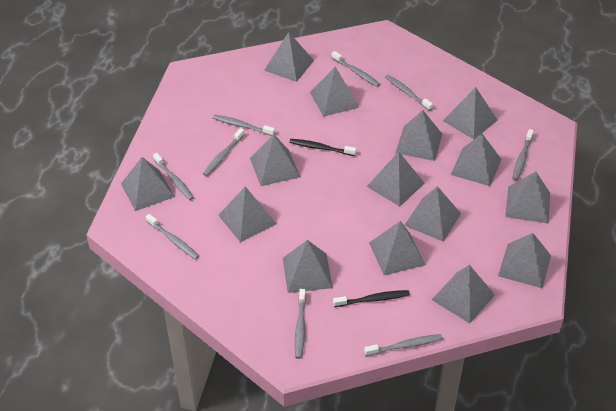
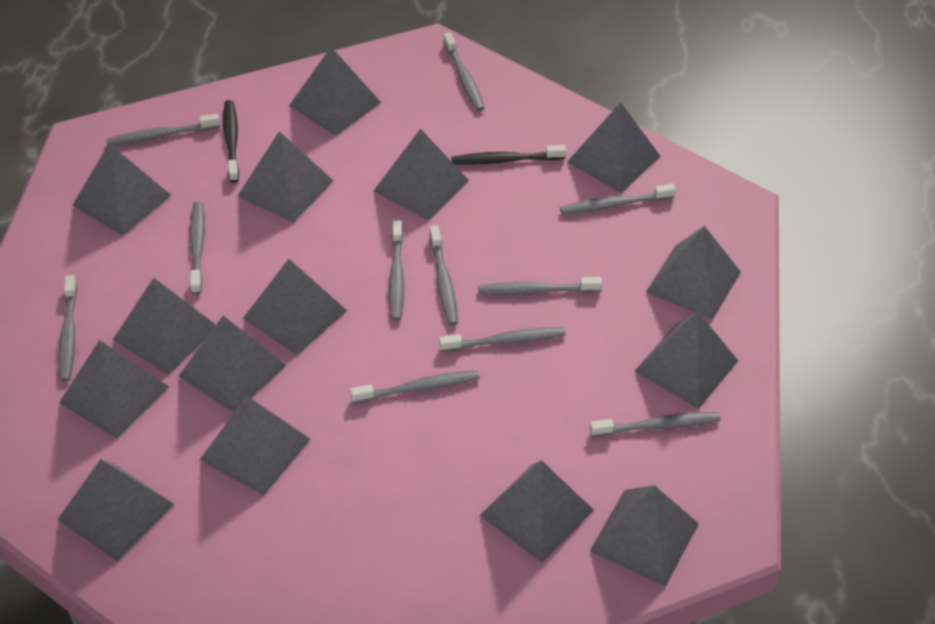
grey toothbrush: 9 -> 11

